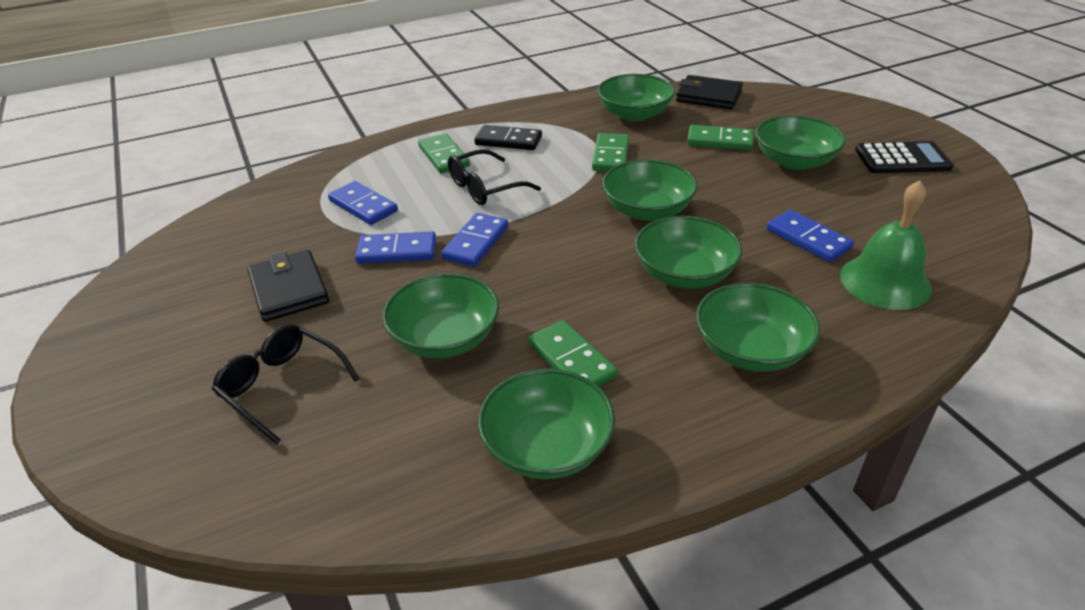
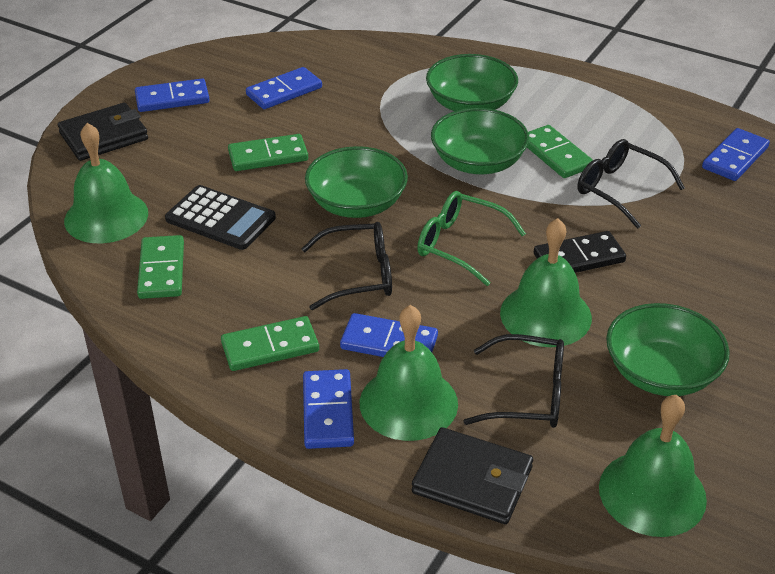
black glasses: 2 -> 3
blue domino: 4 -> 5
green bell: 1 -> 4
green bowl: 7 -> 4
green glasses: 0 -> 1

